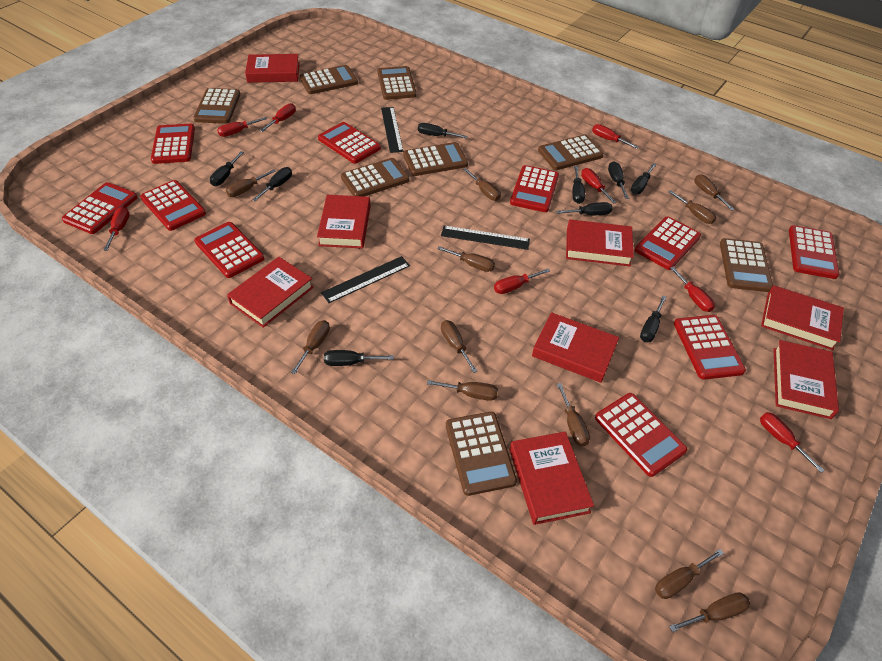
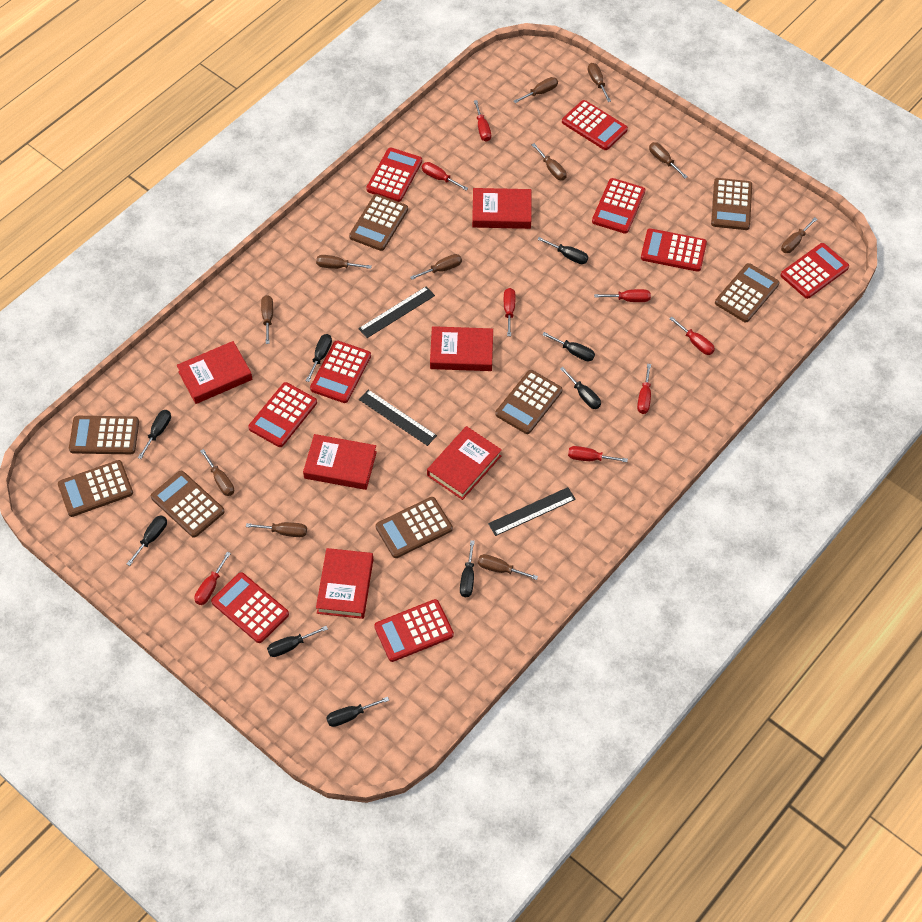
red book: 8 -> 6
red calculator: 10 -> 9

